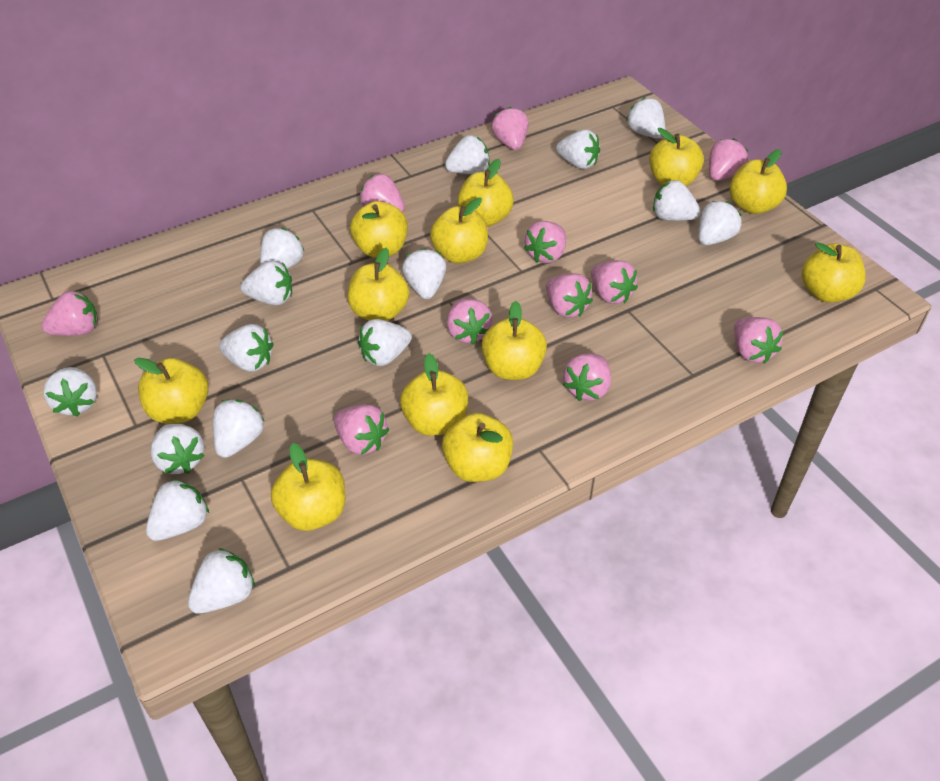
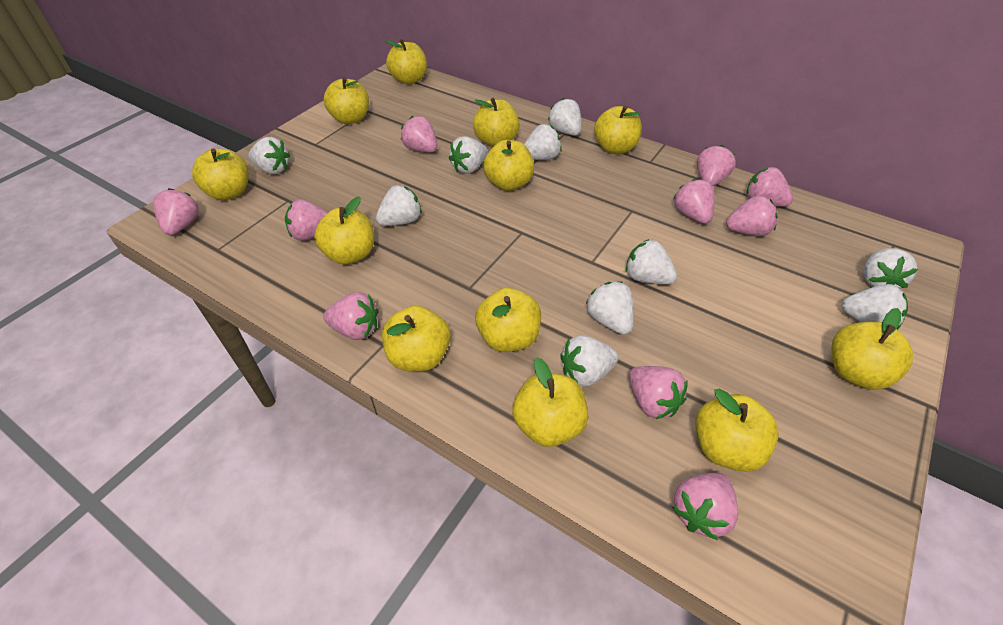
pink strawberry: 11 -> 10
white strawberry: 15 -> 10

